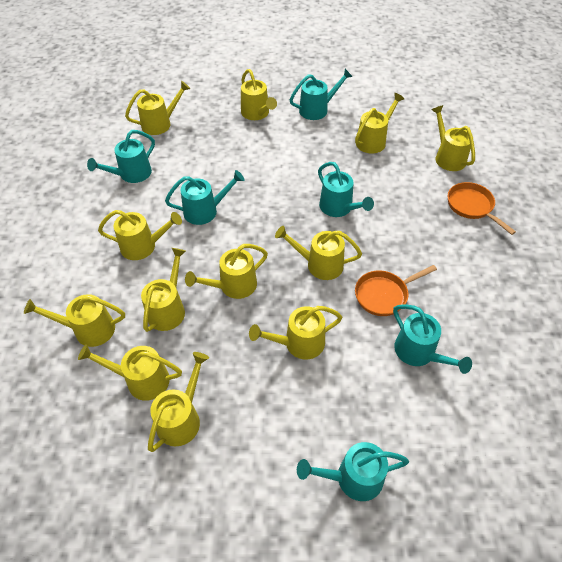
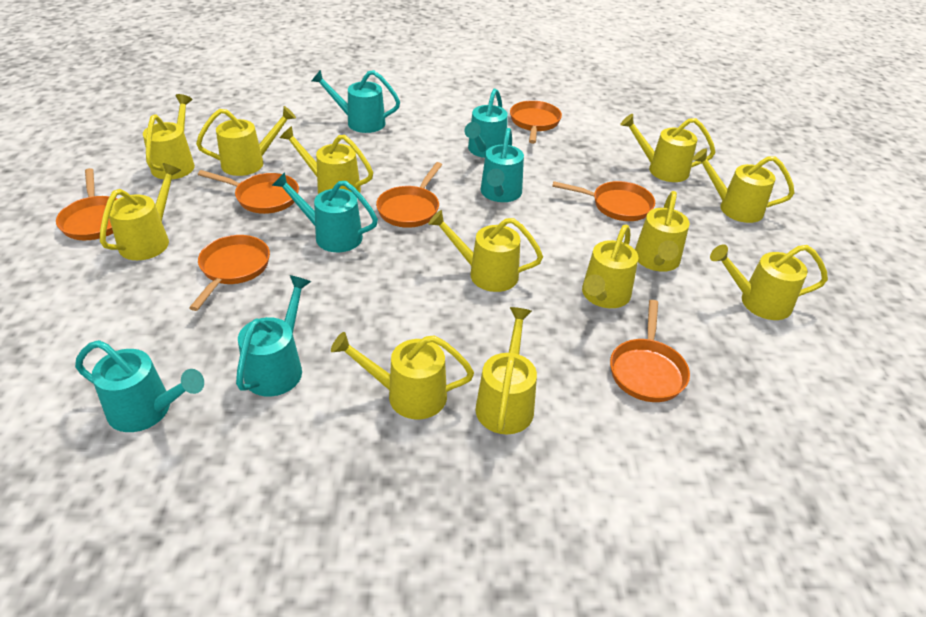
orange pan: 2 -> 7

